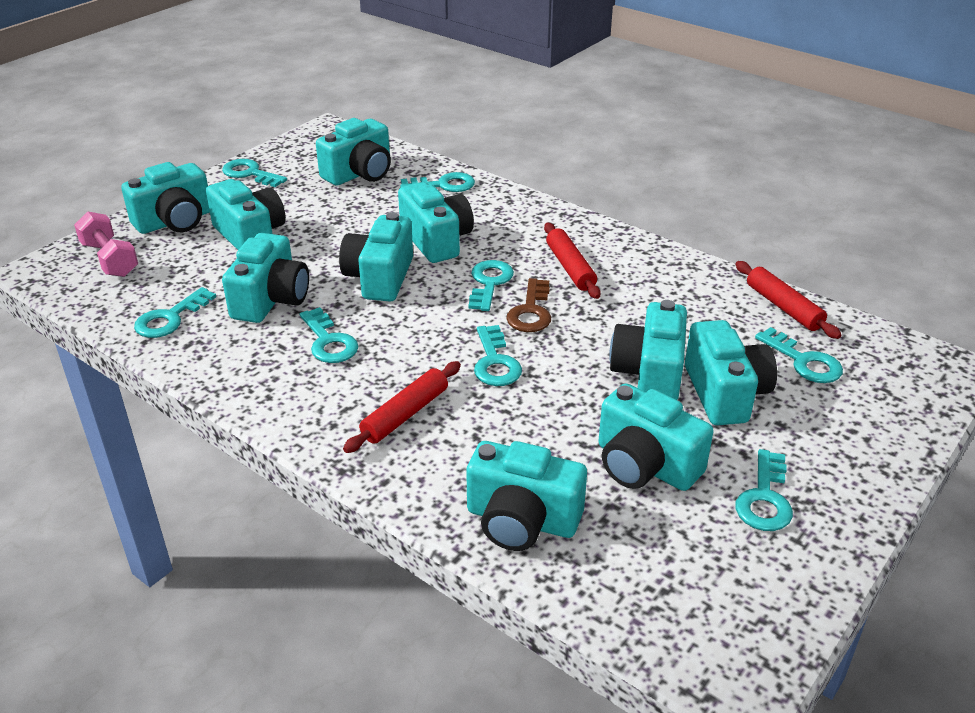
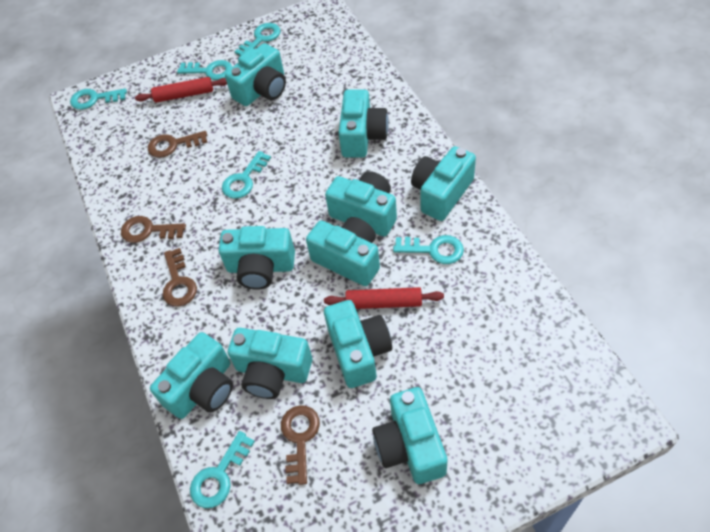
brown key: 1 -> 4
pink dumbbell: 1 -> 0
red rolling pin: 3 -> 2
turquoise key: 8 -> 6

